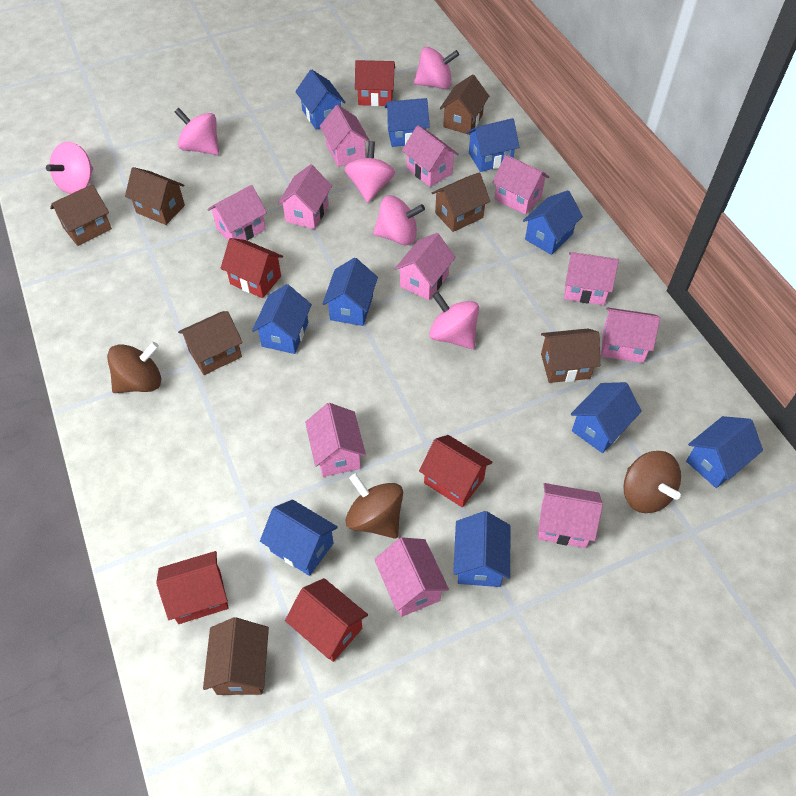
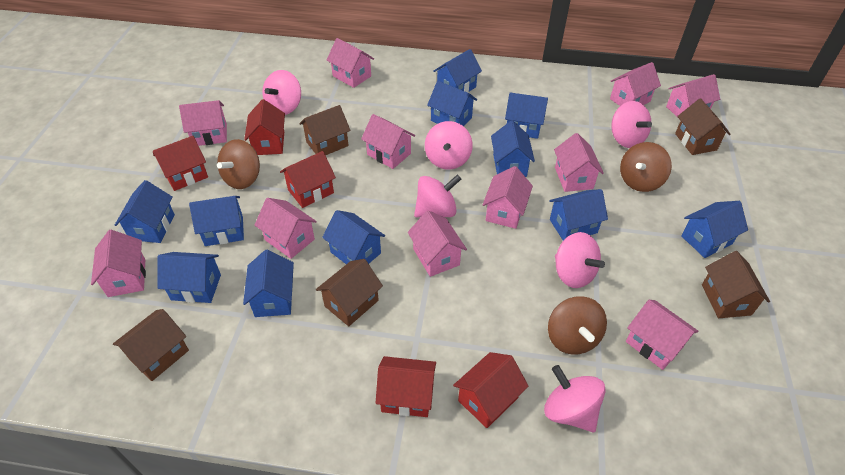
blue house: 10 -> 11
brown house: 7 -> 5

